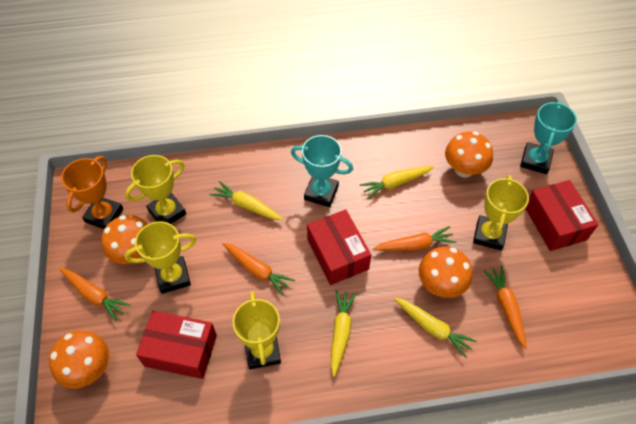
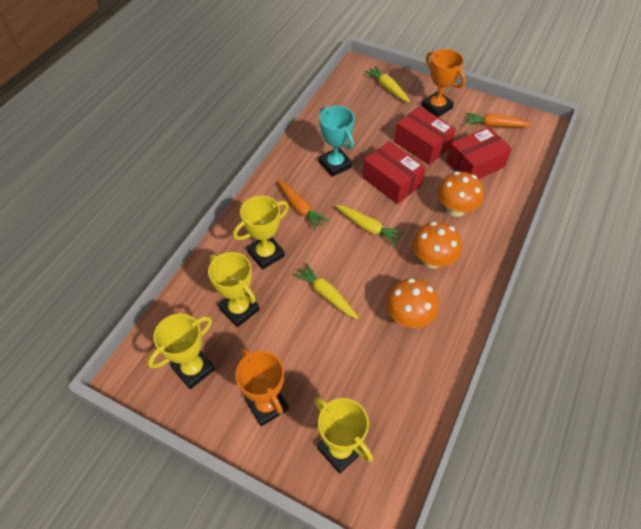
orange carrot: 4 -> 2
orange mushroom: 4 -> 3
orange trophy: 1 -> 2
turquoise trophy: 2 -> 1
yellow carrot: 4 -> 3

